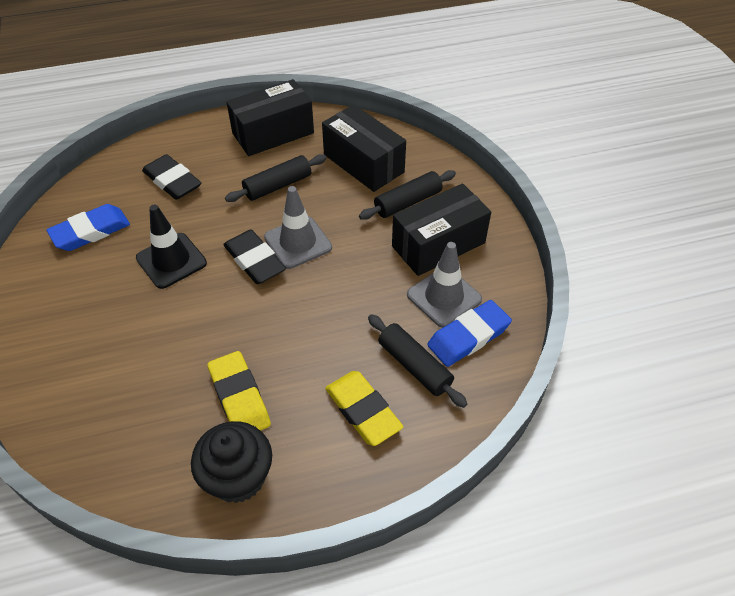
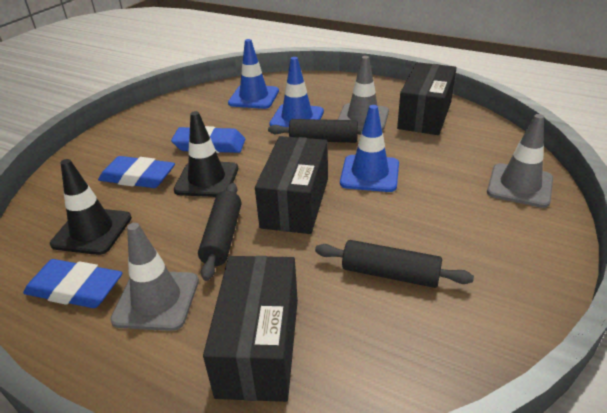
black cupcake: 1 -> 0
black eraser: 2 -> 0
black traffic cone: 1 -> 2
blue eraser: 2 -> 3
blue traffic cone: 0 -> 3
grey traffic cone: 2 -> 3
yellow eraser: 2 -> 0

